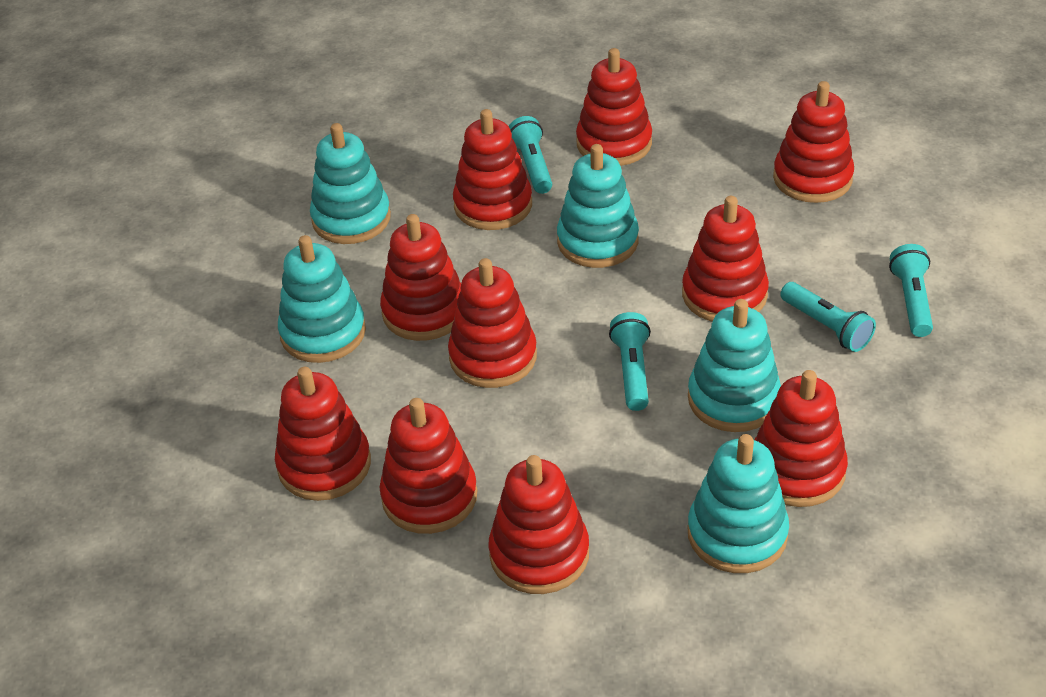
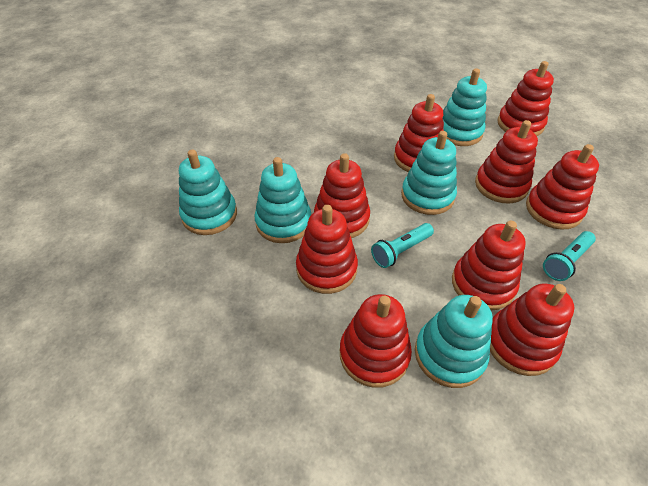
red stacking toy: 10 -> 9
turquoise flashlight: 4 -> 2

